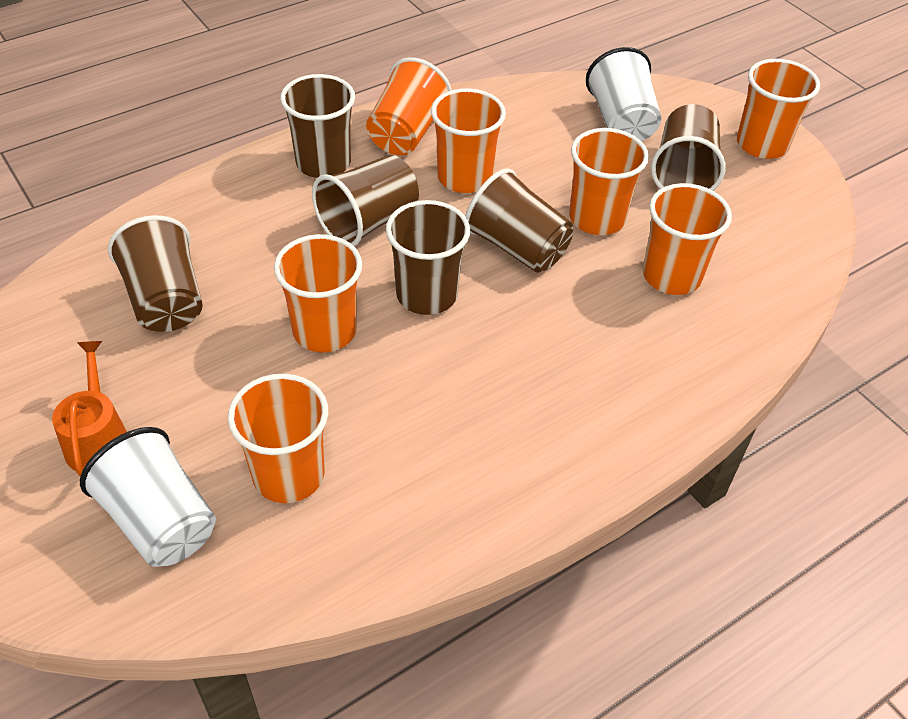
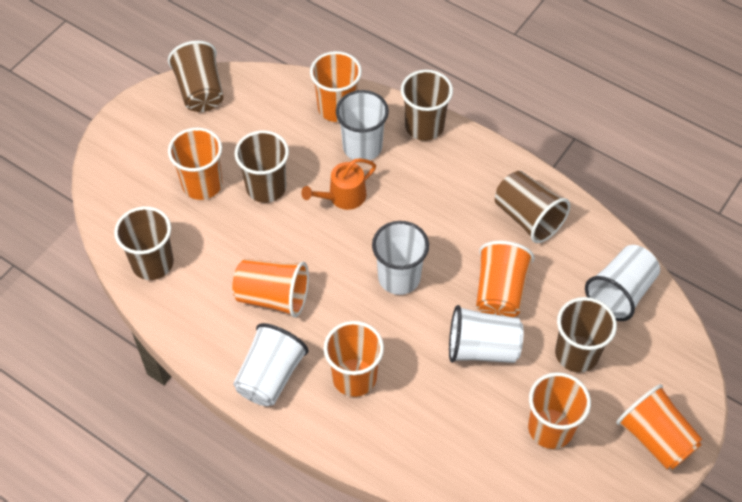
white cup: 2 -> 5

